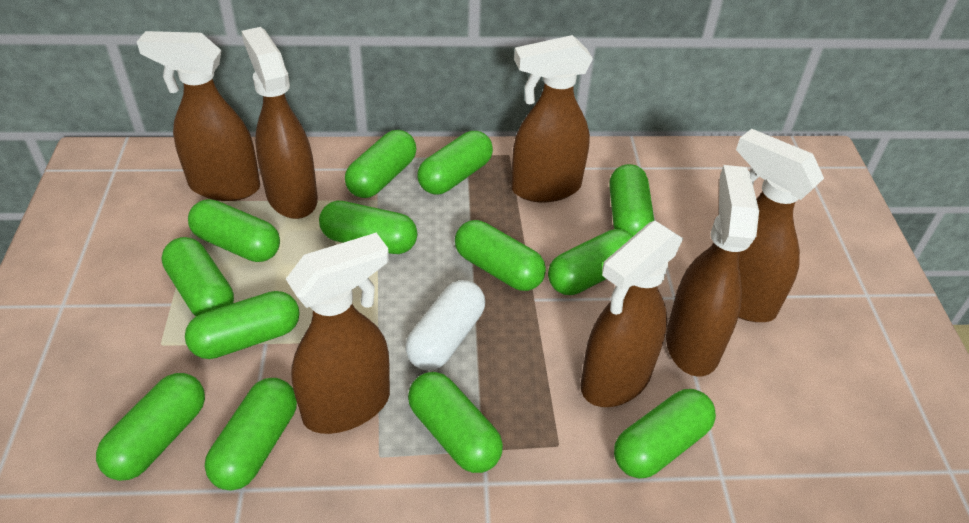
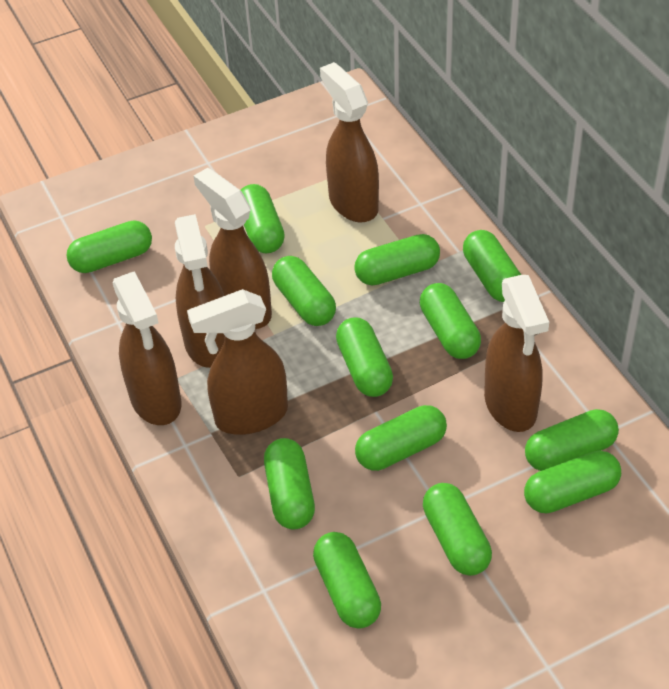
brown spray bottle: 7 -> 6
white capsule: 1 -> 0

